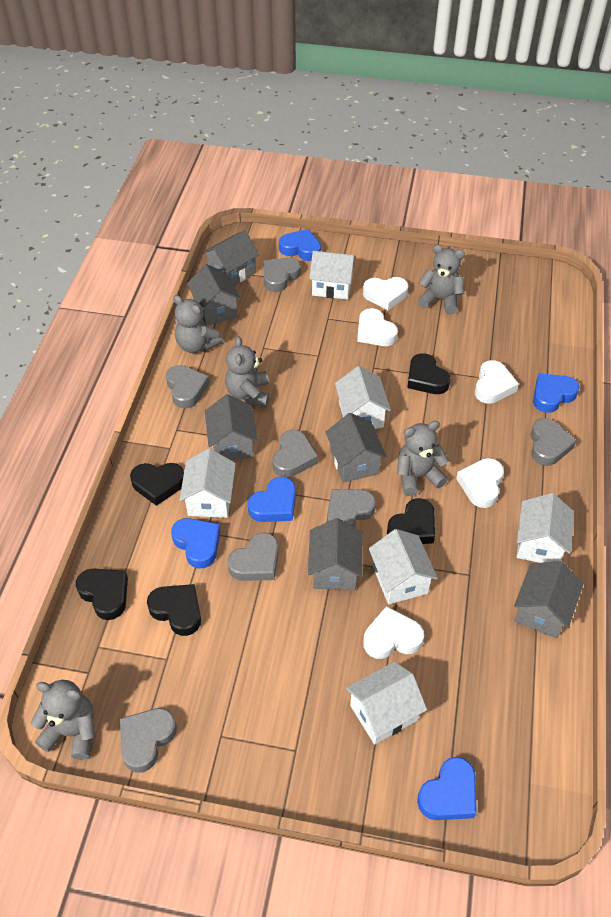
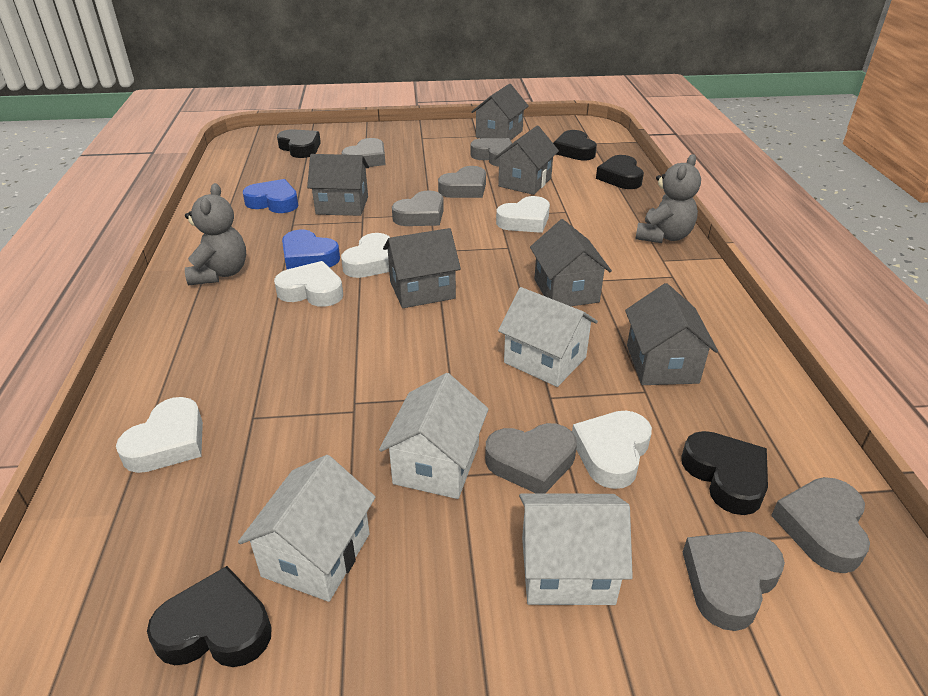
blue heart: 5 -> 2
grey teddy bear: 5 -> 2
white house: 6 -> 4

